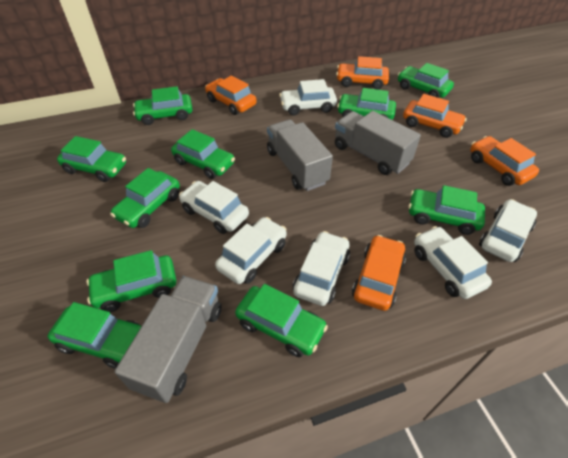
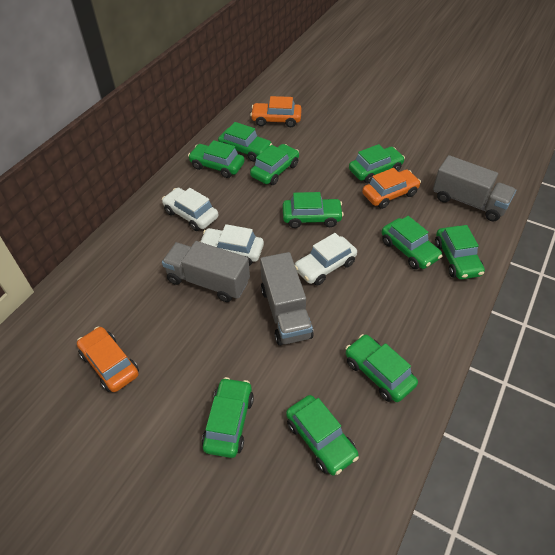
orange car: 5 -> 3
white car: 6 -> 3

